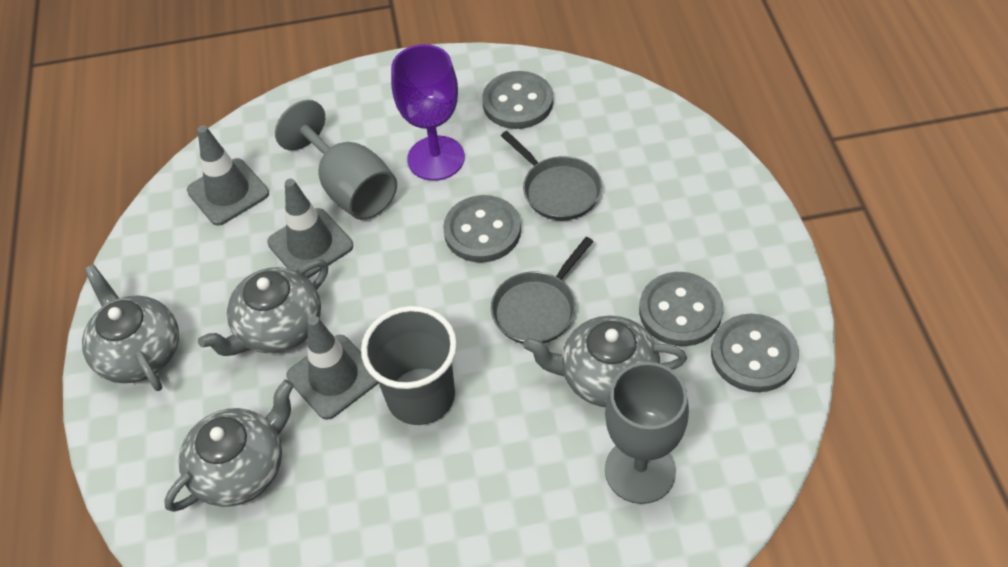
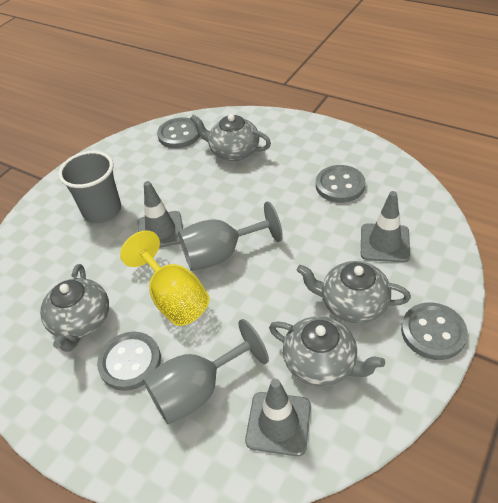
grey pan: 2 -> 0
purple goblet: 1 -> 0
yellow goblet: 0 -> 1

